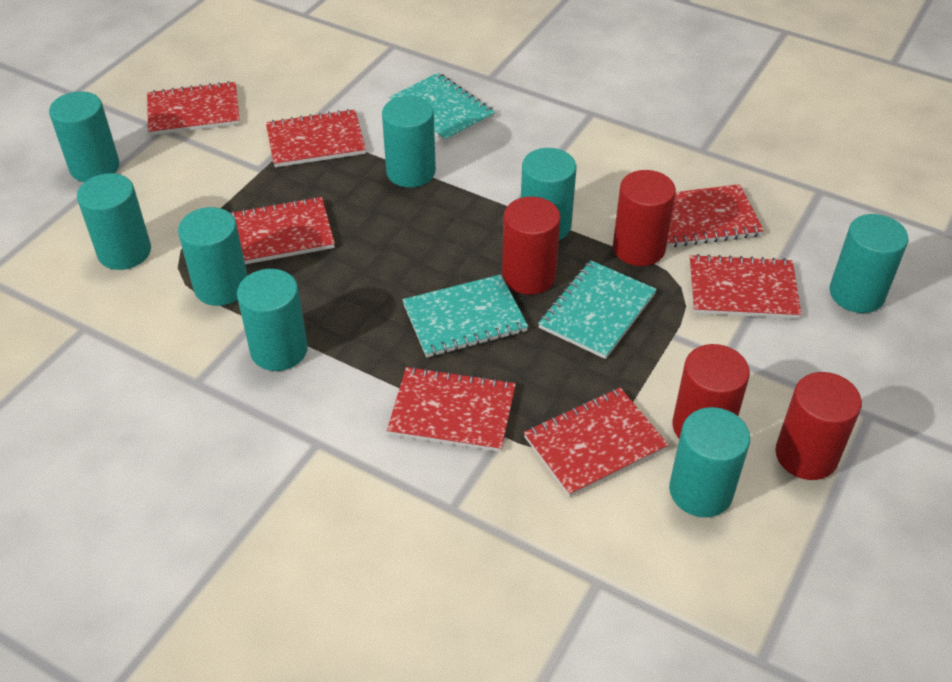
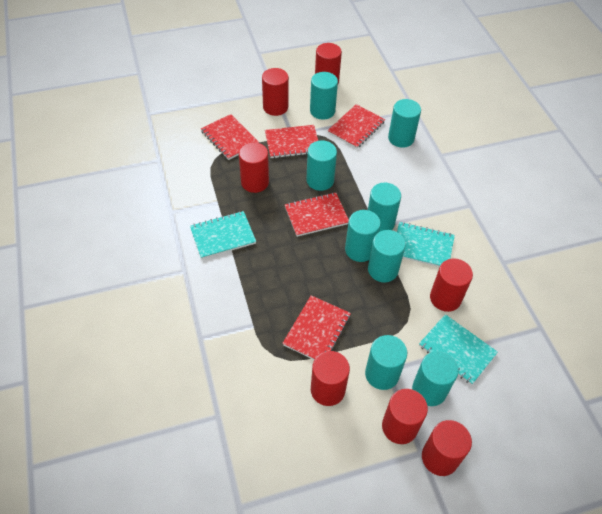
red cylinder: 4 -> 7
red notebook: 7 -> 5

